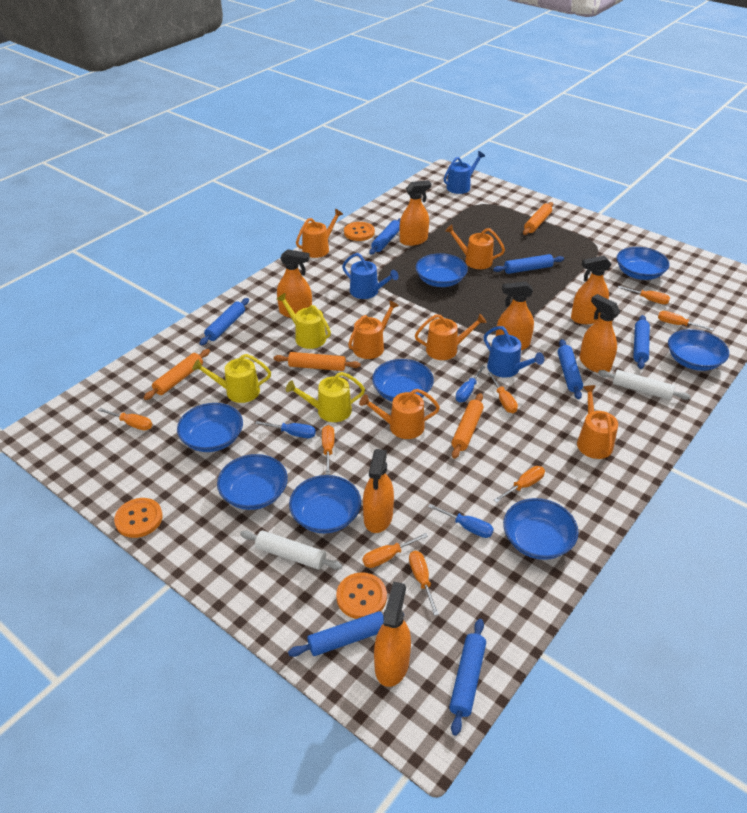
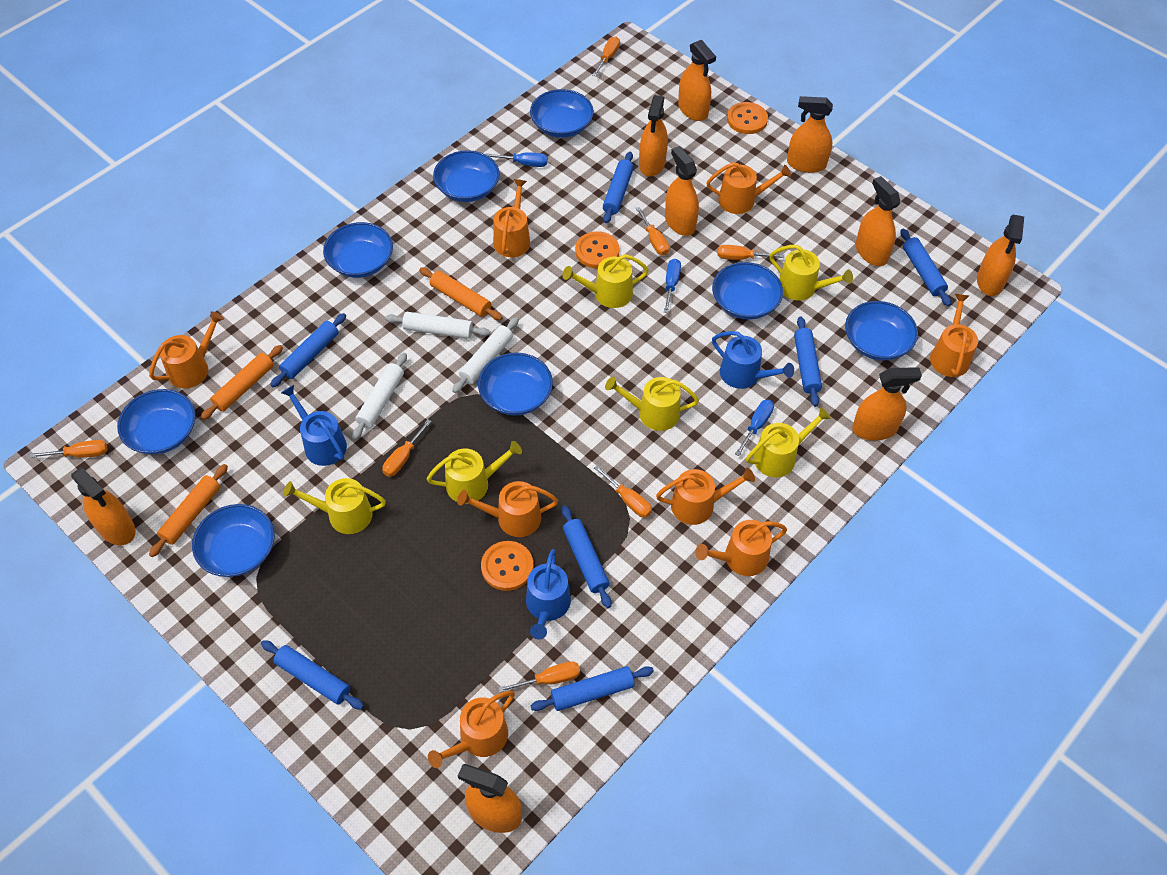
orange rolling pin: 4 -> 3
orange screwdriver: 8 -> 7
orange spray bottle: 7 -> 9
orange watering can: 6 -> 8
white rolling pin: 2 -> 3
yellow watering can: 3 -> 6

